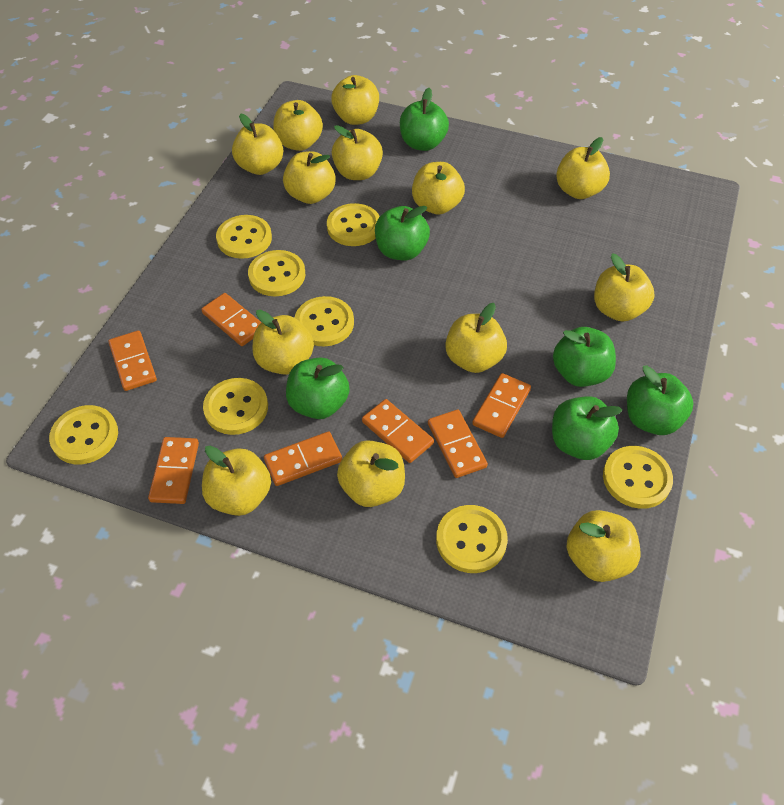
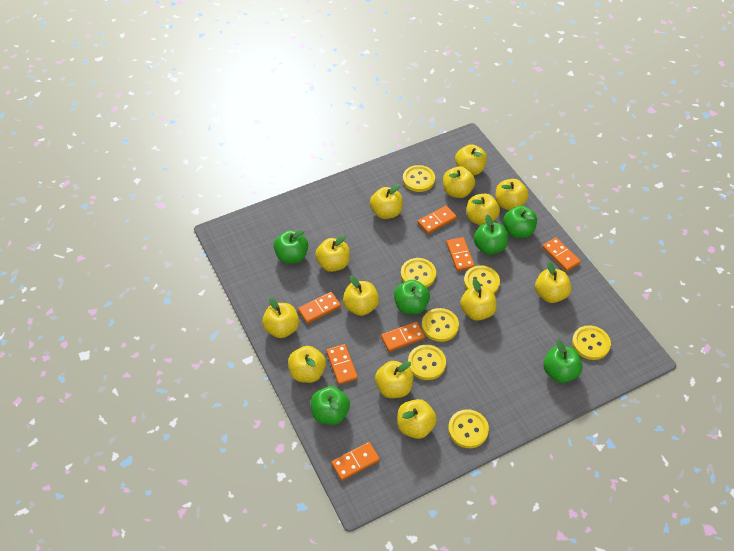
yellow button: 8 -> 7

